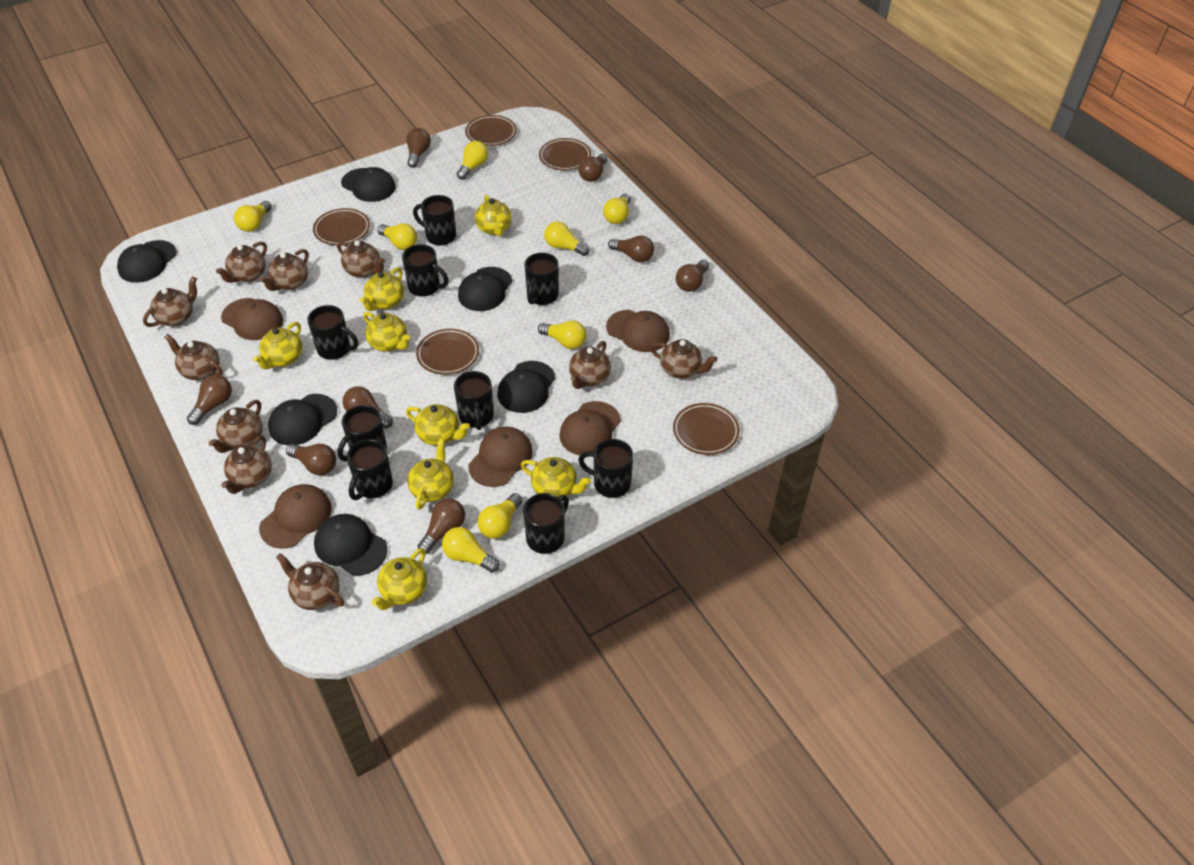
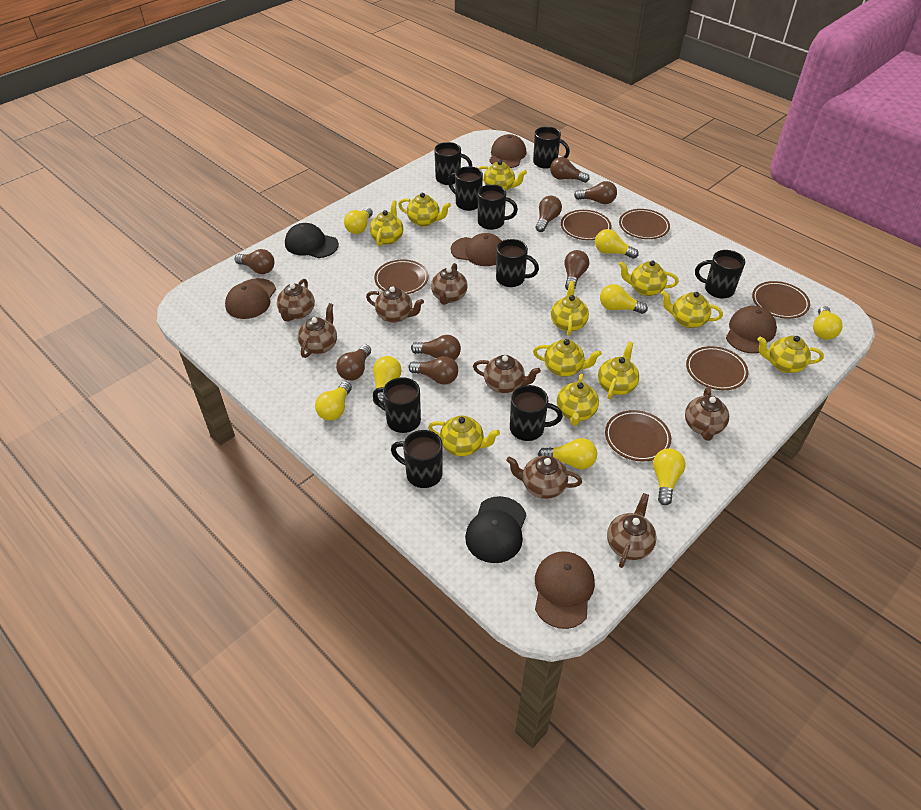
black cap: 6 -> 2
brown plate: 5 -> 6
brown teapot: 10 -> 8
yellow teapot: 8 -> 11

